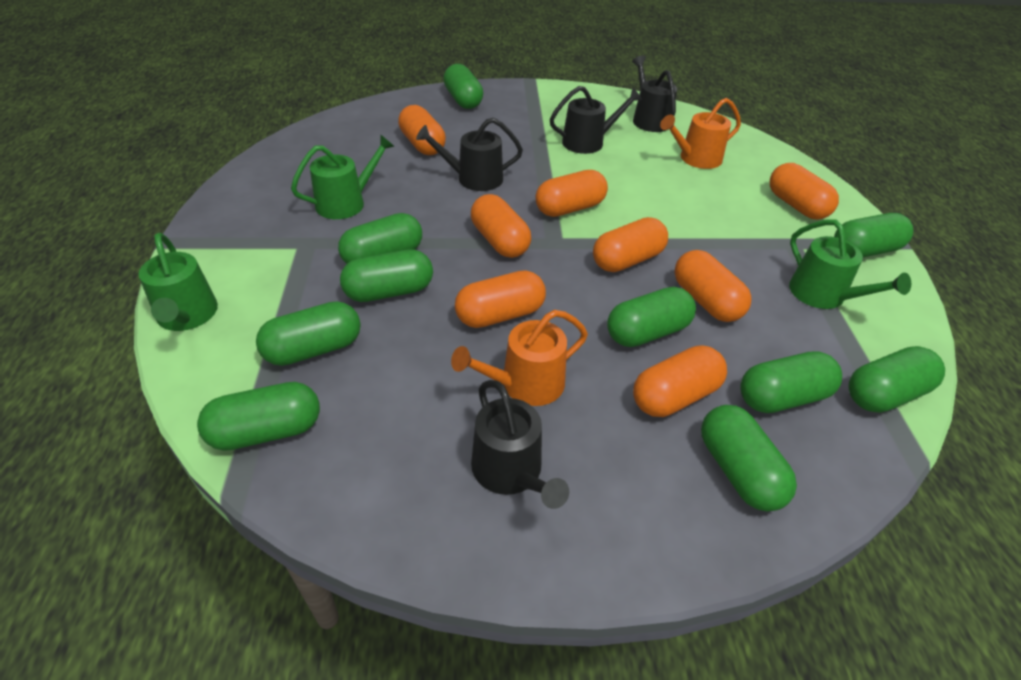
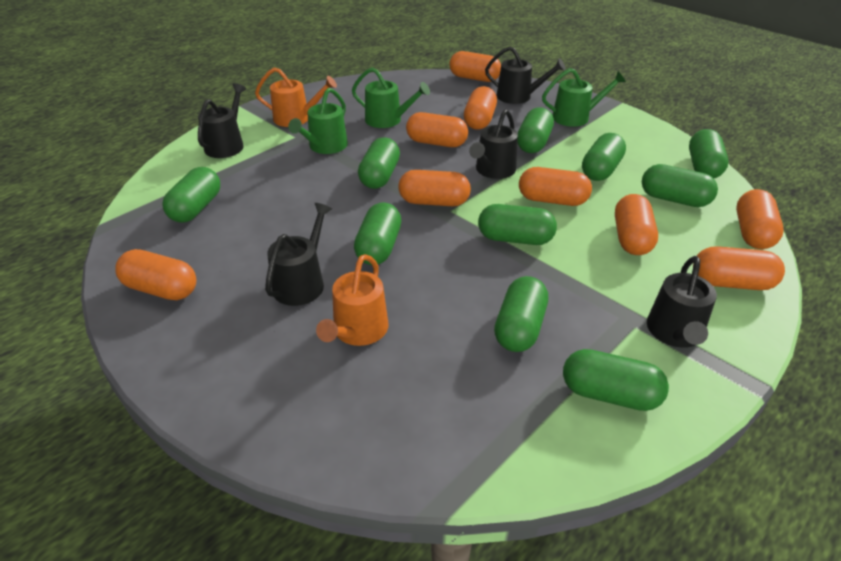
black watering can: 4 -> 5
orange capsule: 8 -> 9

